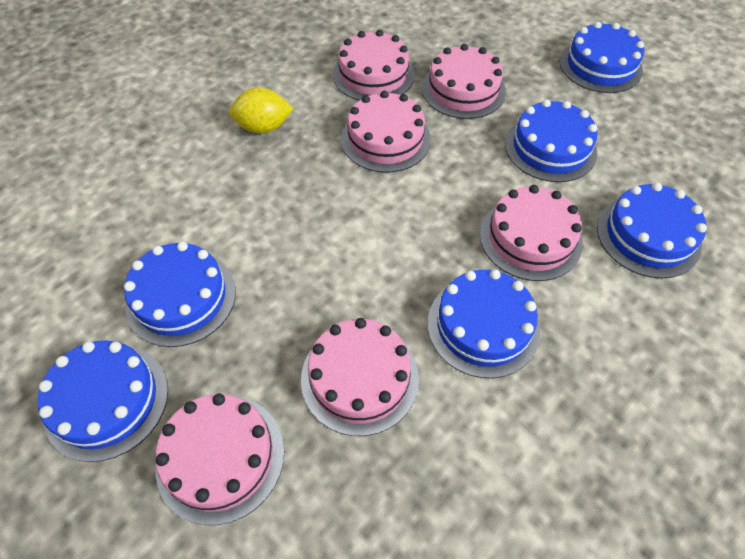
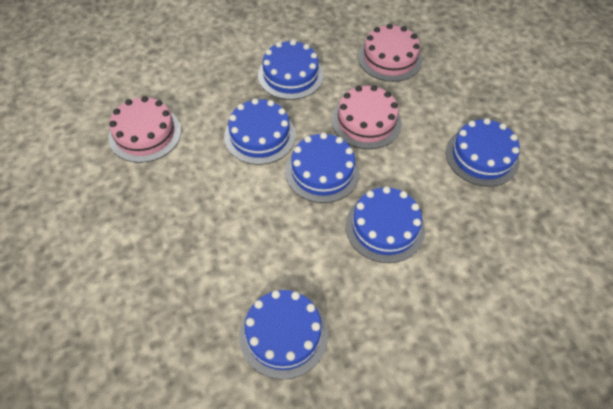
pink cake: 6 -> 3
yellow lemon: 1 -> 0

